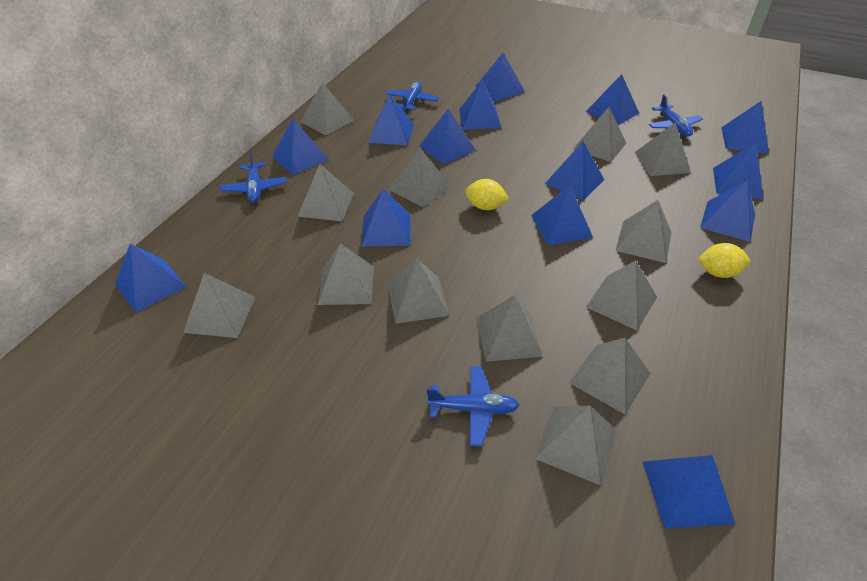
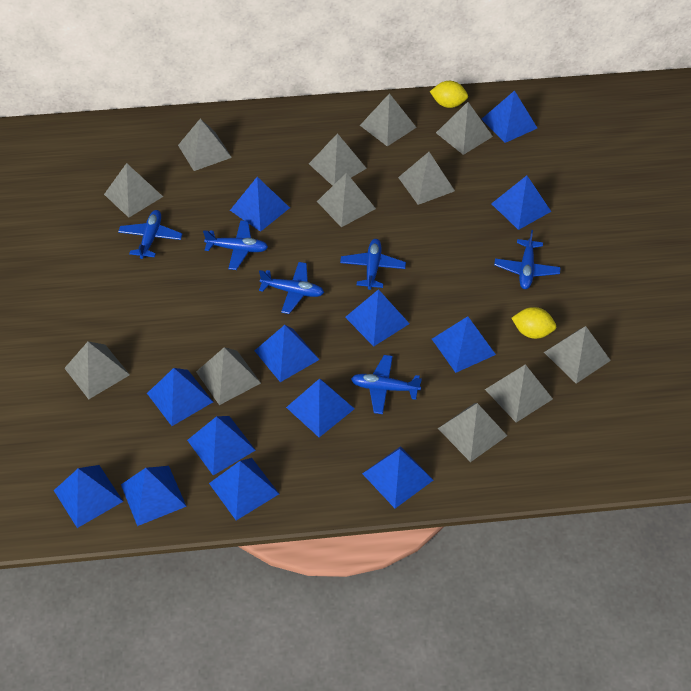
blue plane: 4 -> 6
blue pyramid: 14 -> 13
grey pyramid: 13 -> 12

